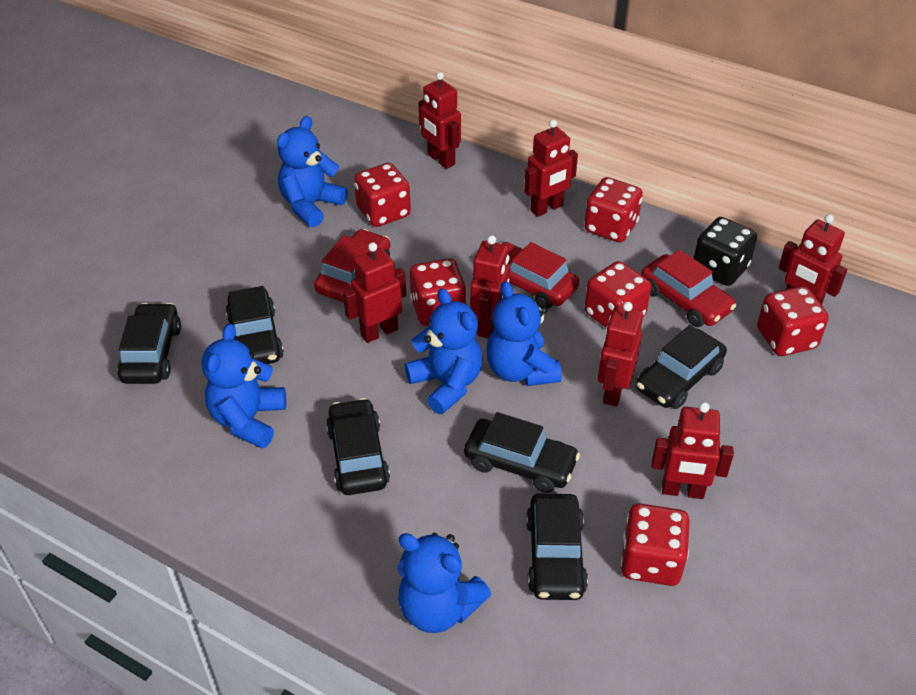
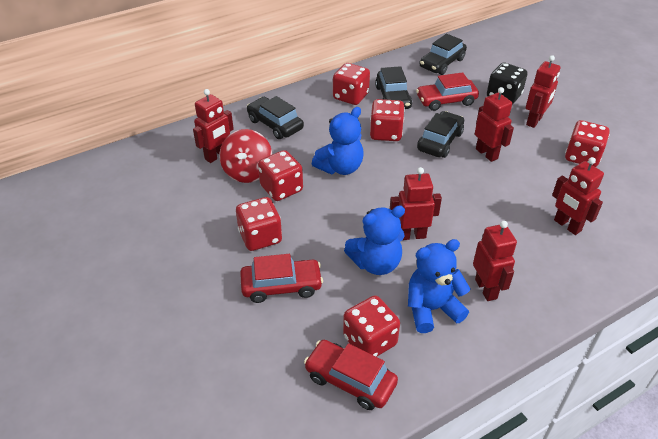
black car: 6 -> 4
blue teddy bear: 5 -> 3
red robot: 7 -> 6
red spinning top: 0 -> 1

